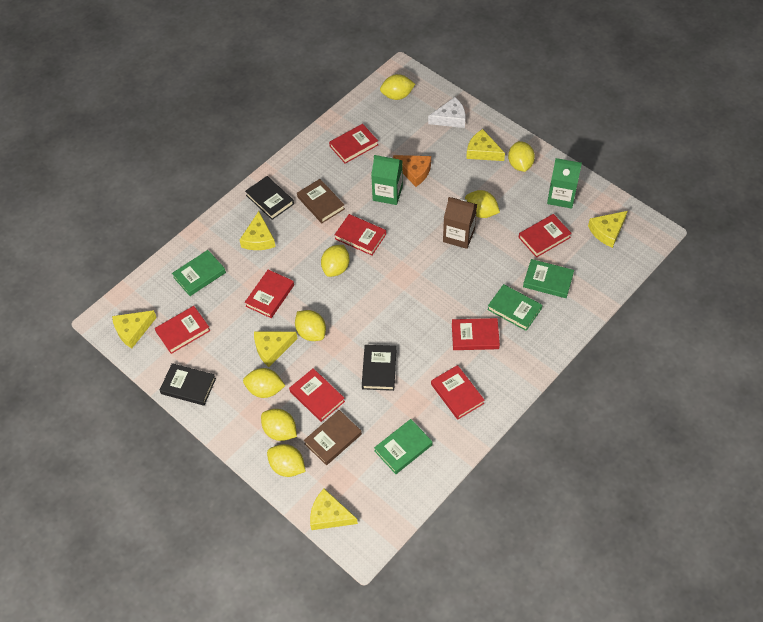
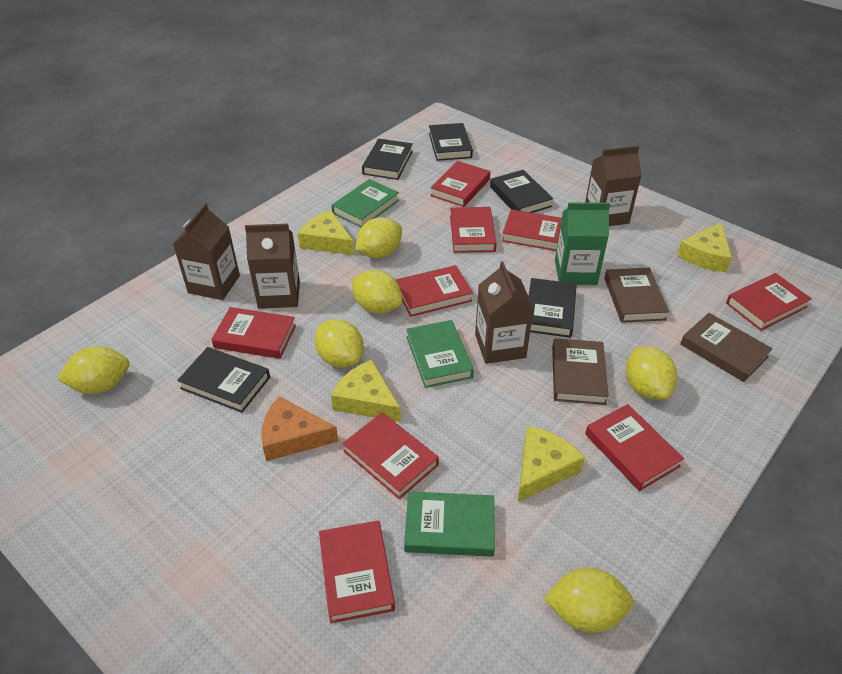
black book: 3 -> 5
brown book: 2 -> 3
brown carton: 1 -> 4
green book: 4 -> 3
green carton: 2 -> 1
red book: 8 -> 9
white cheese: 1 -> 0
yellow cheese: 6 -> 4
yellow lemon: 8 -> 6

